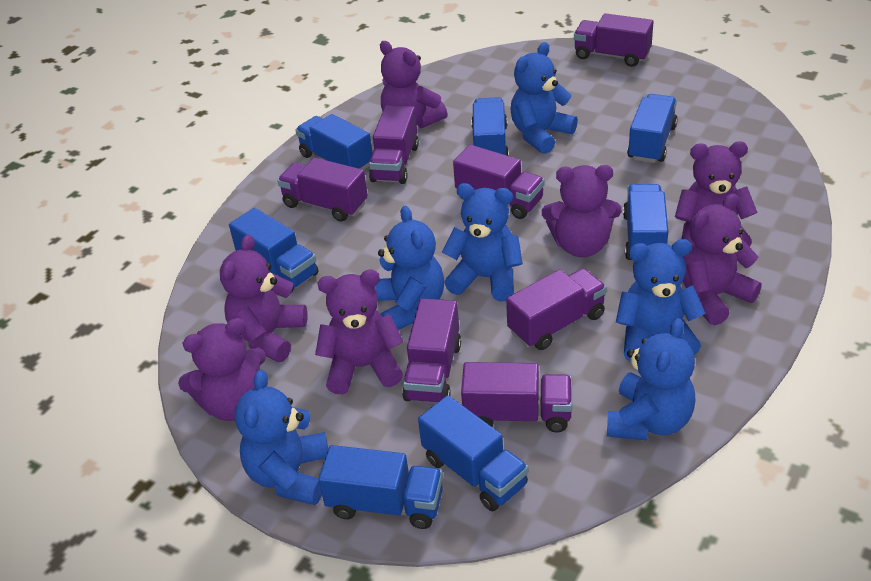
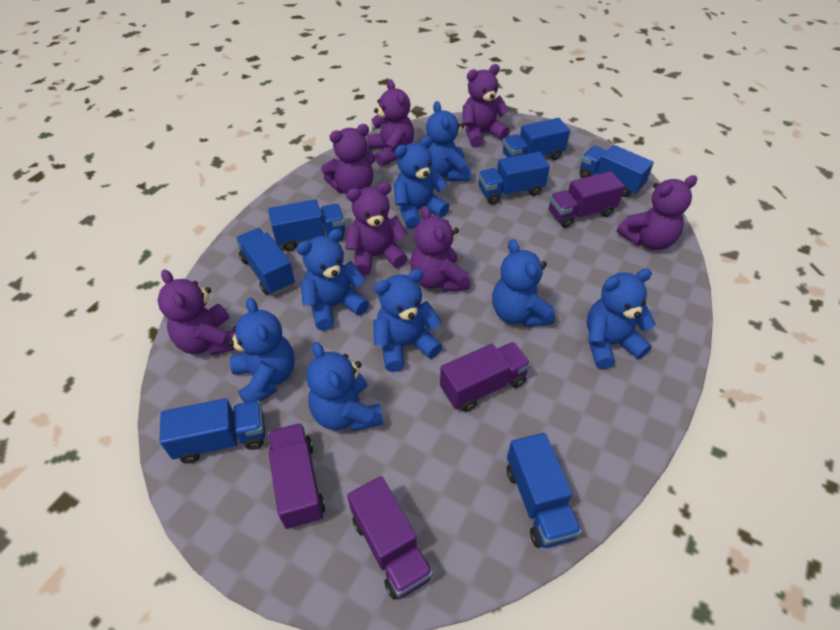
blue teddy bear: 6 -> 8
purple truck: 7 -> 4

